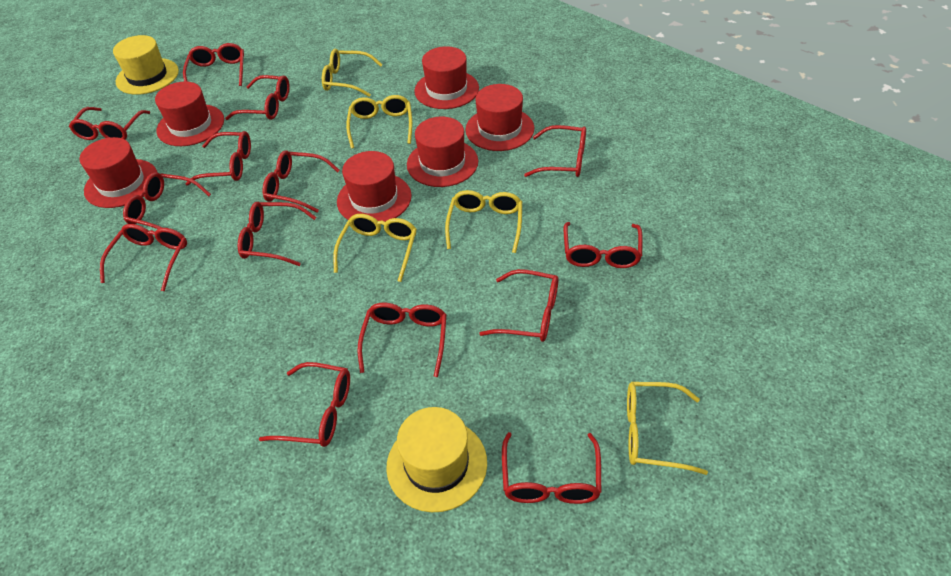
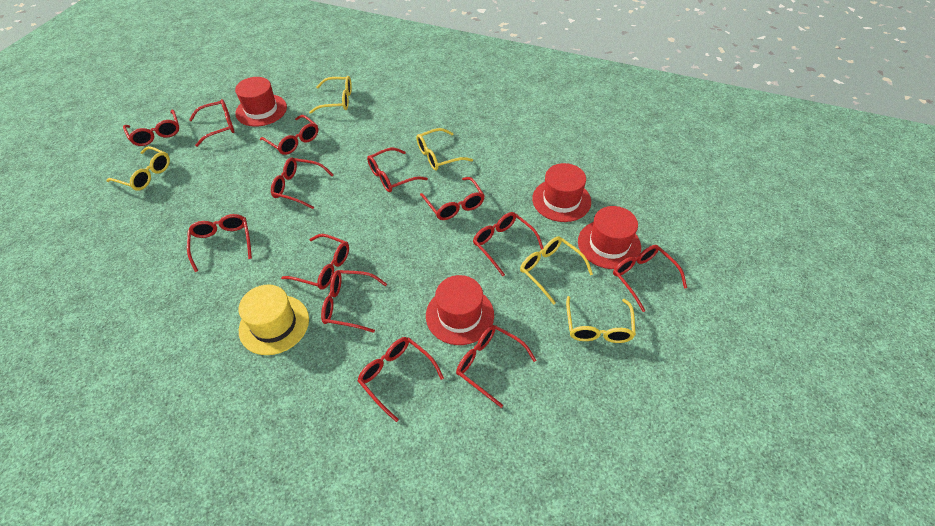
red glasses: 14 -> 13
red hat: 6 -> 4
yellow hat: 2 -> 1

